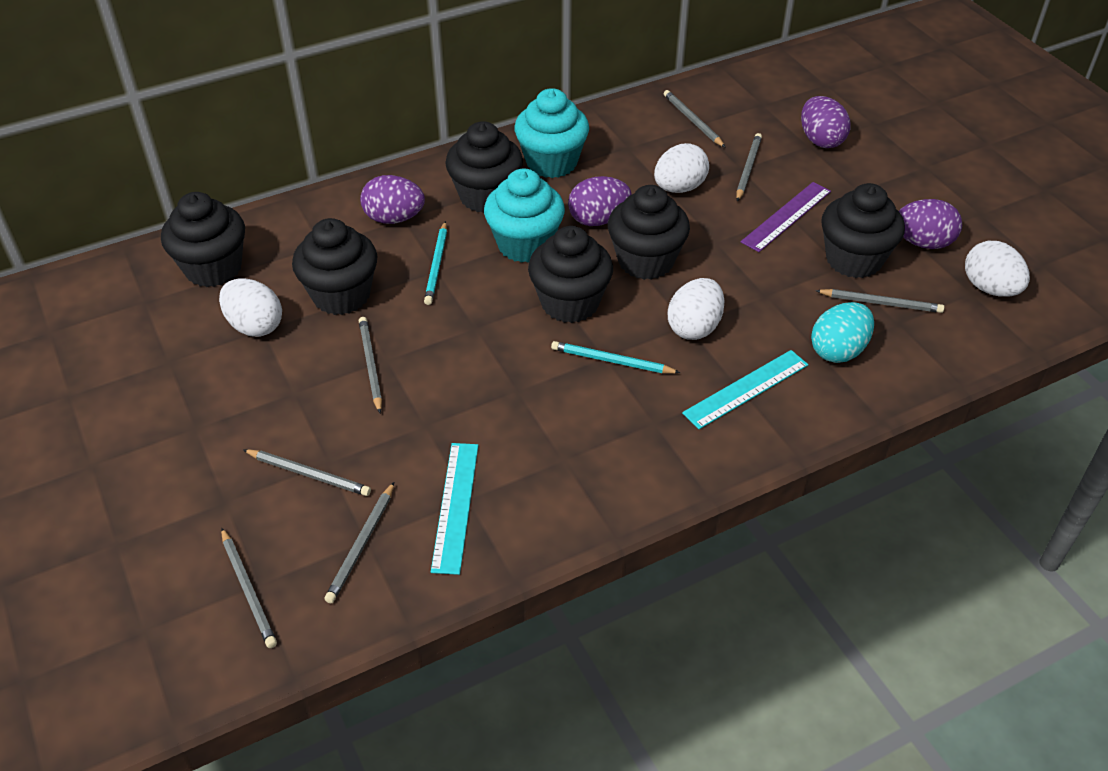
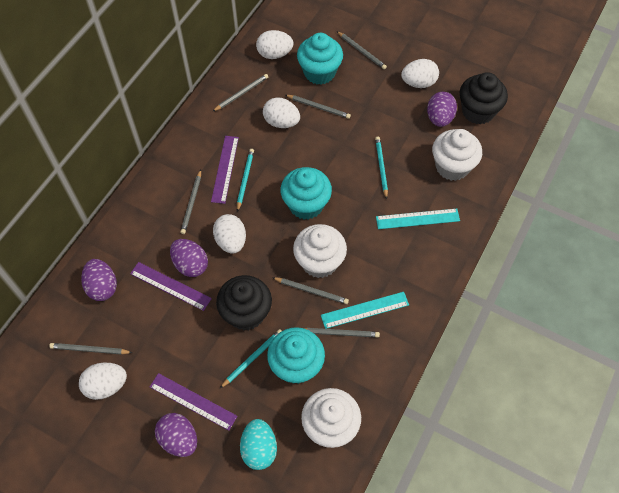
black cupcake: 6 -> 2
purple ruler: 1 -> 3
turquoise cupcake: 2 -> 3
turquoise pencil: 2 -> 3
white cupcake: 0 -> 3
white egg: 4 -> 5

